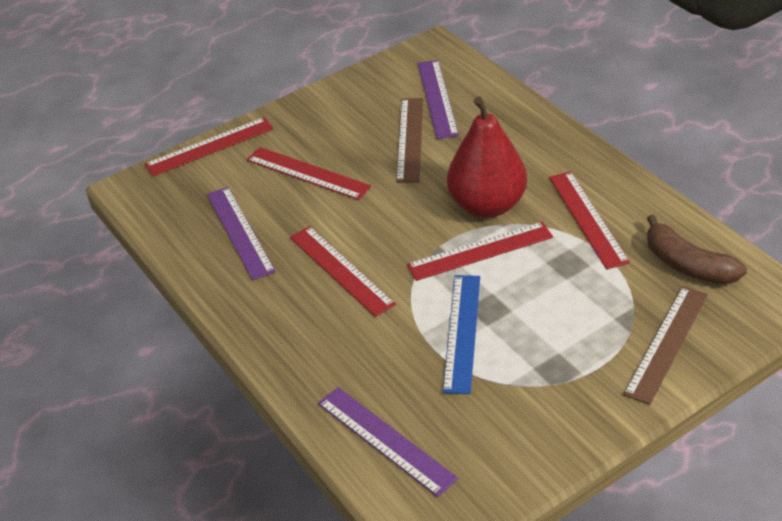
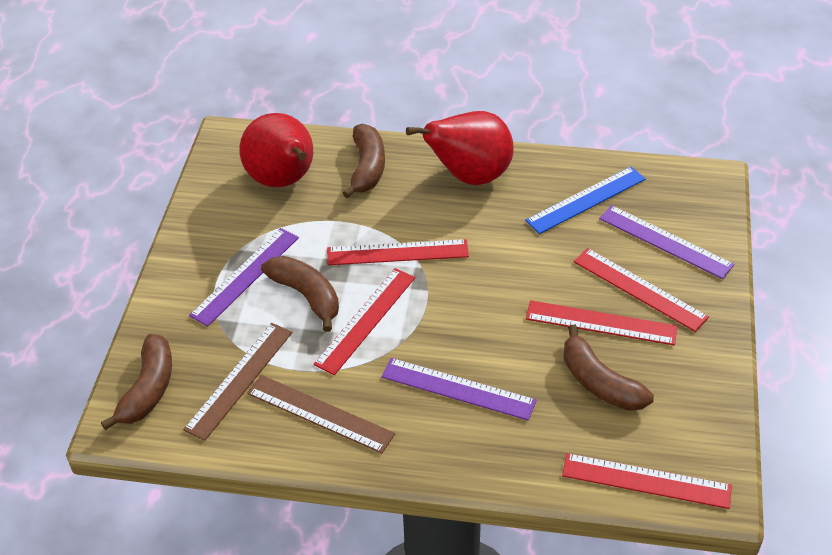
brown banana: 1 -> 4
red pear: 1 -> 2

